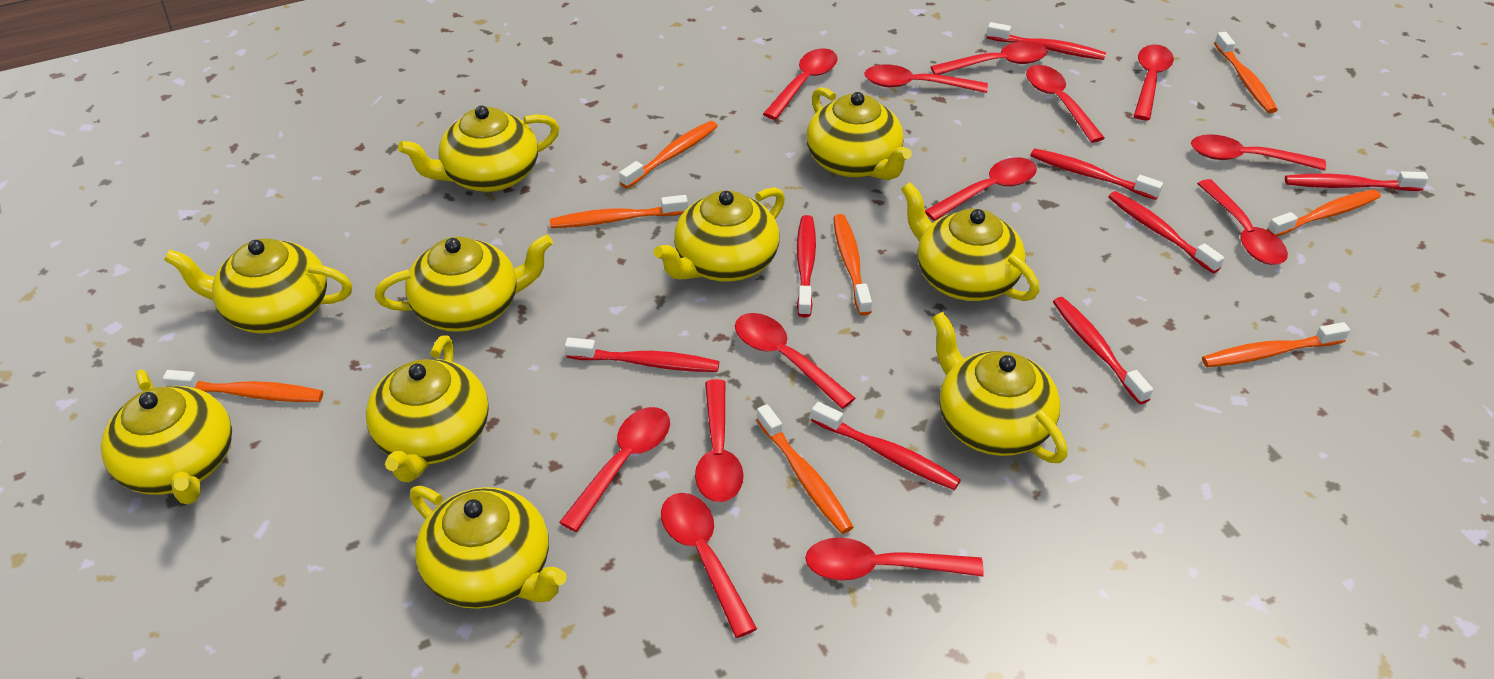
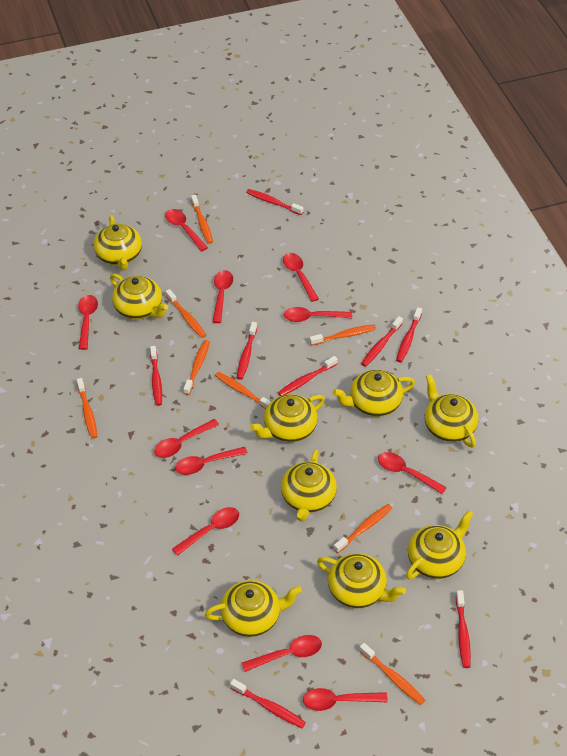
red spoon: 13 -> 11
yellow teapot: 10 -> 9

